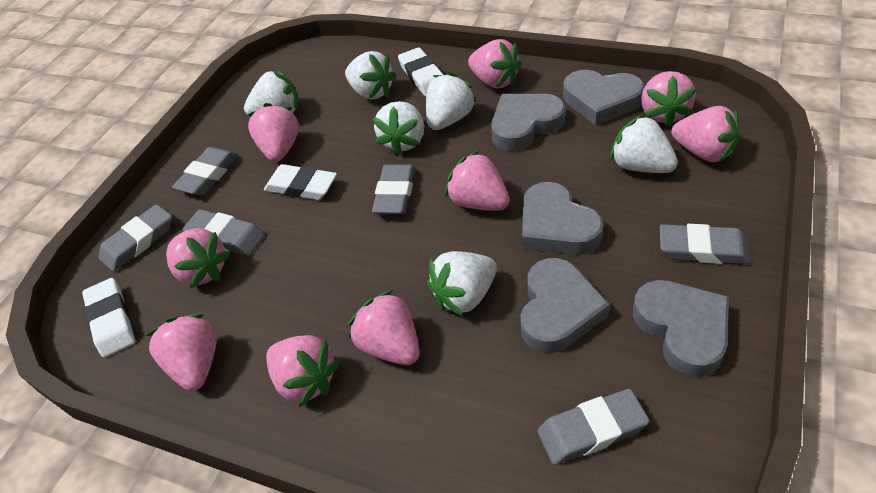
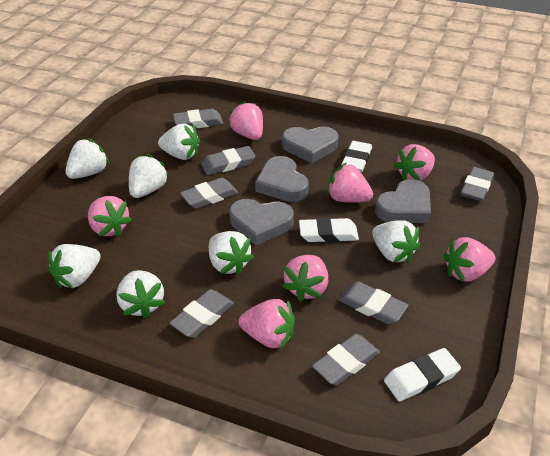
grey eraser: 6 -> 7
grey heart: 5 -> 4
pink strawberry: 9 -> 7
white strawberry: 6 -> 7

